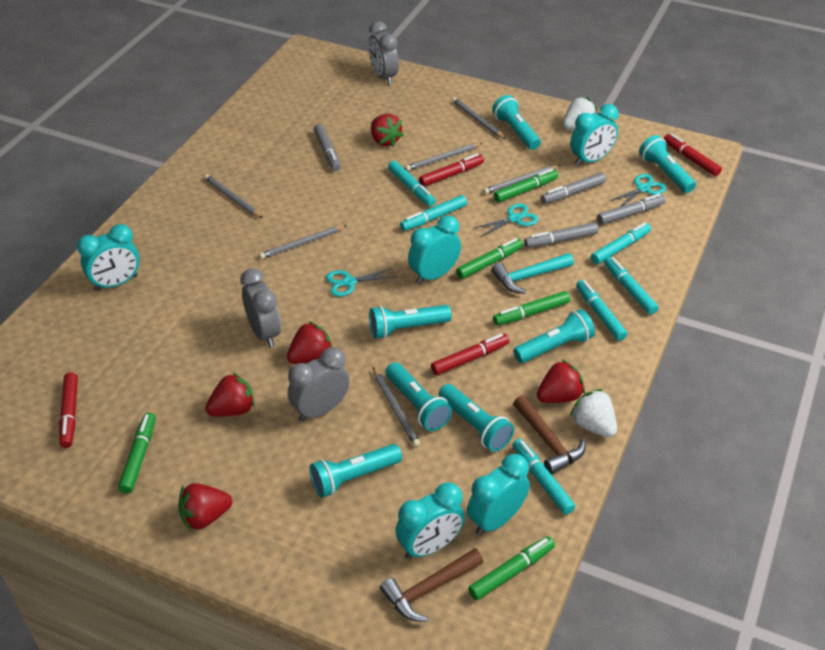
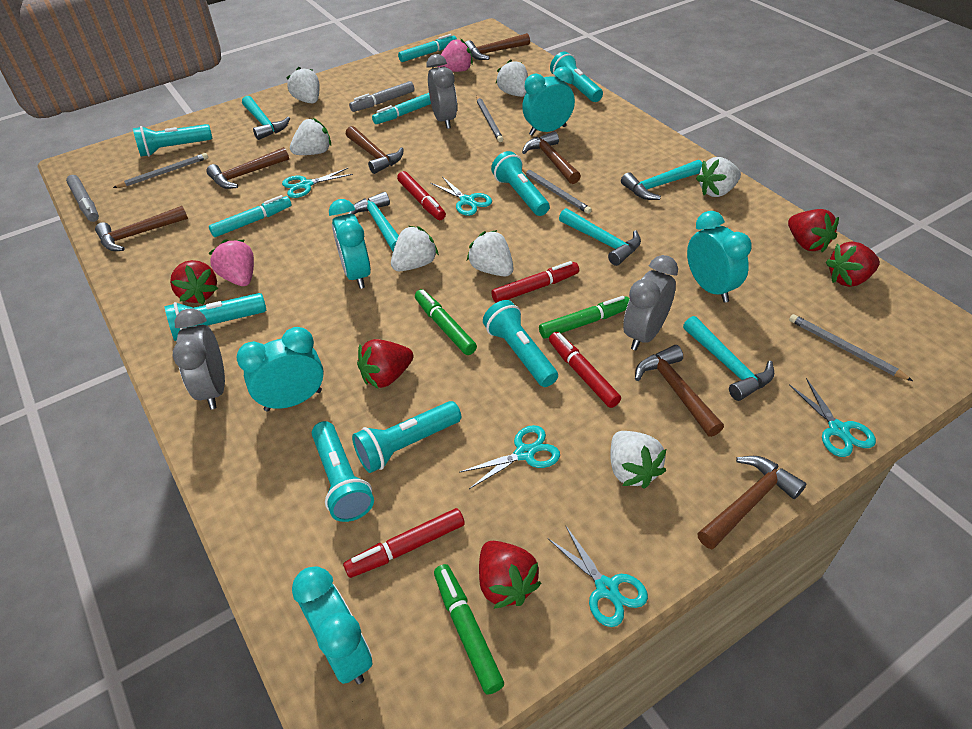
brown hammer: 2 -> 7
green marker: 5 -> 3
grey marker: 4 -> 2
grey pencil: 6 -> 4
pink strawberry: 0 -> 2
turquoise hammer: 1 -> 5
turquoise marker: 6 -> 3
turquoise scissors: 3 -> 5
white strawberry: 2 -> 7

